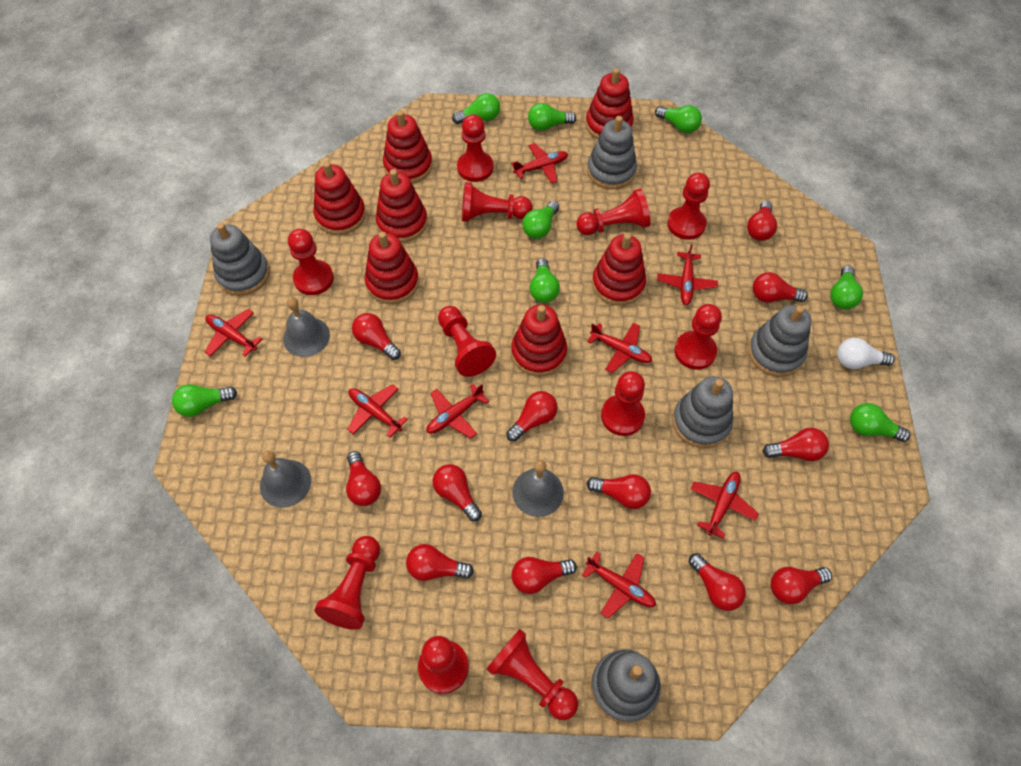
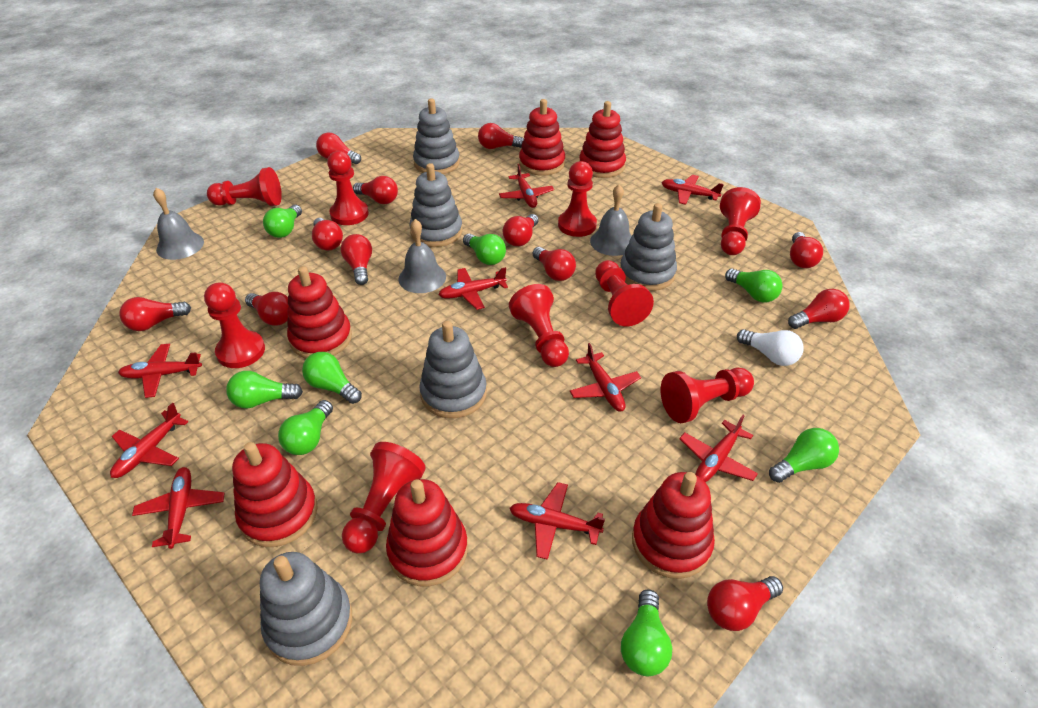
red pawn: 11 -> 9
red plane: 8 -> 9
red stacking toy: 7 -> 6

